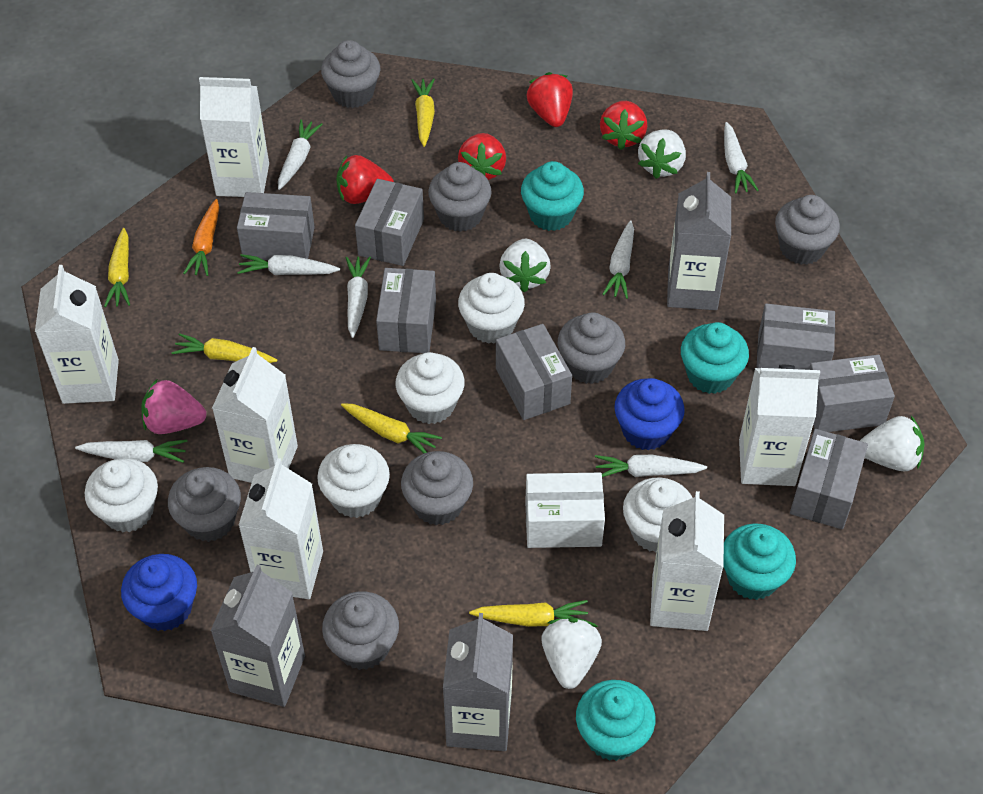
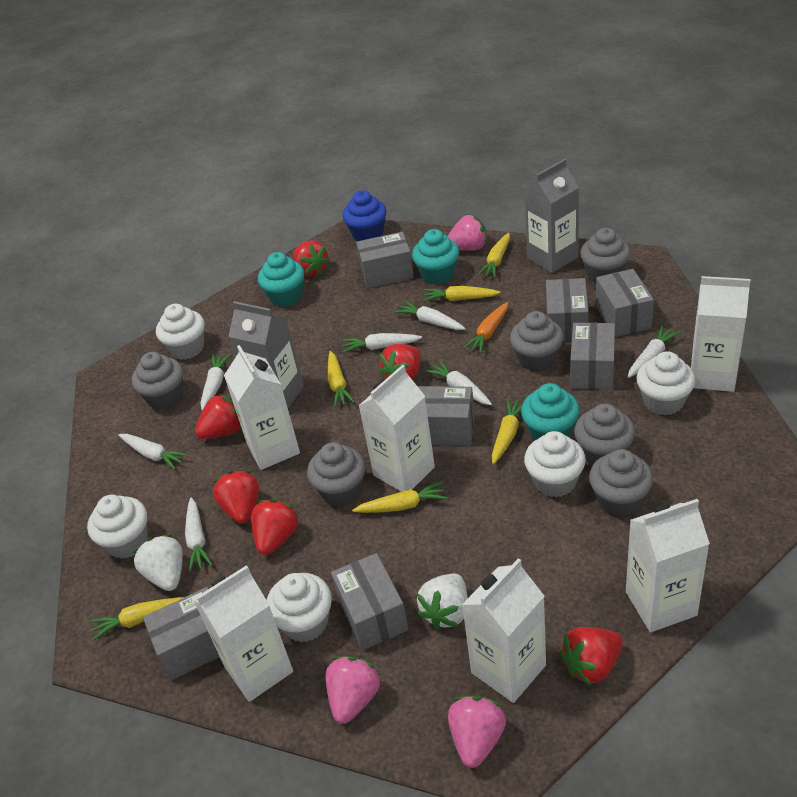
blue cupcake: 2 -> 1
grey carton: 3 -> 2
grey cupcake: 7 -> 6
pink strawberry: 1 -> 3
red strawberry: 4 -> 6
turquoise cupcake: 4 -> 3
white box: 1 -> 0
white strawberry: 4 -> 2
yellow carrot: 5 -> 6

